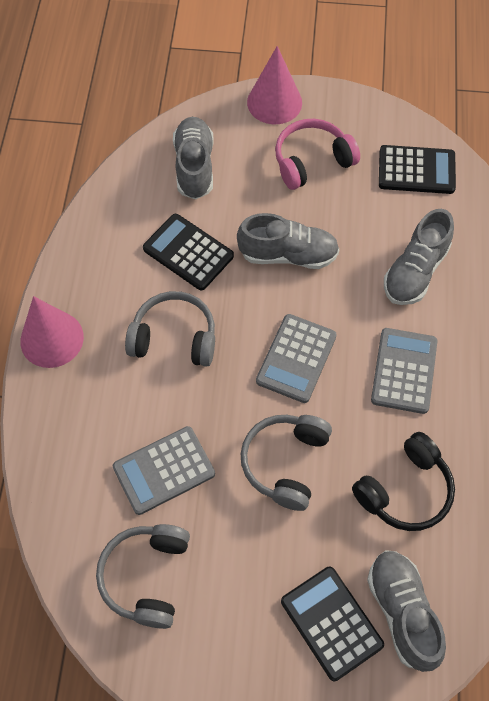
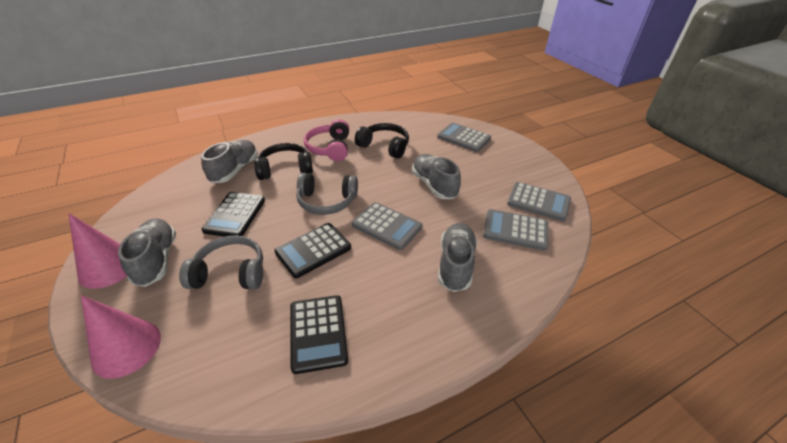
black headphones: 1 -> 2
grey calculator: 3 -> 4
grey headphones: 3 -> 2

